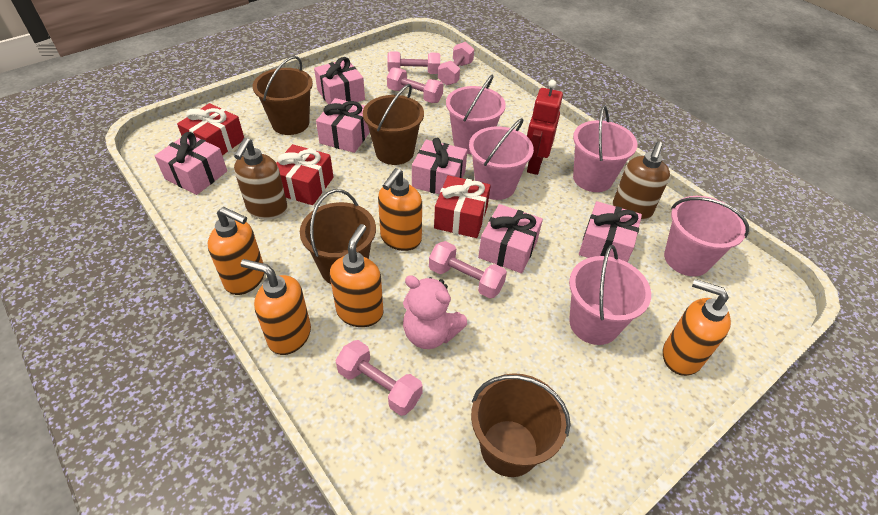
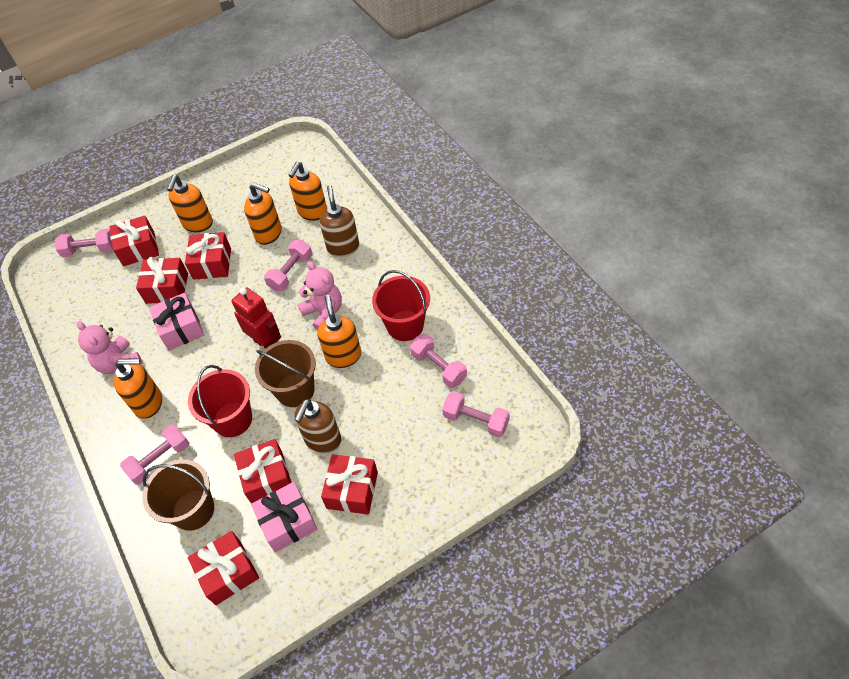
brown bucket: 4 -> 2
pink bucket: 5 -> 0
pink gift: 6 -> 2
pink teddy bear: 1 -> 2
red bucket: 0 -> 2
red gift: 3 -> 6

